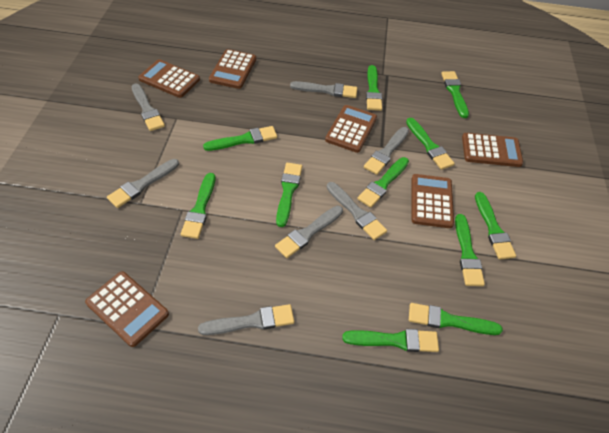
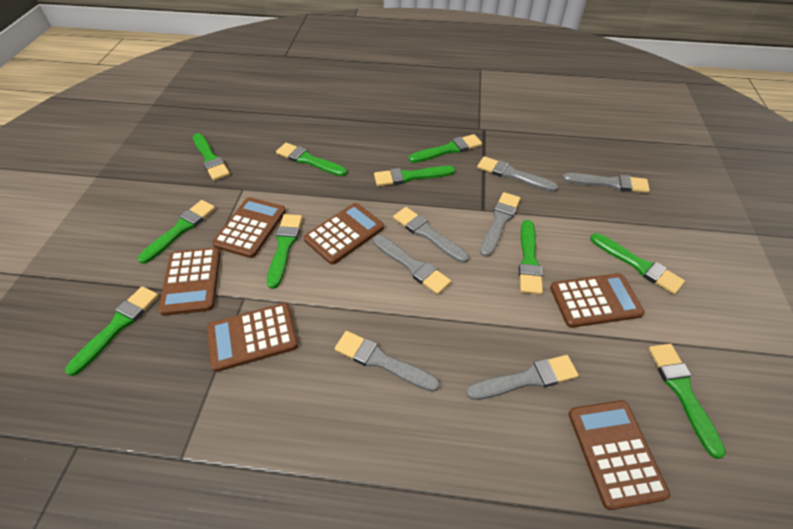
green brush: 11 -> 10

